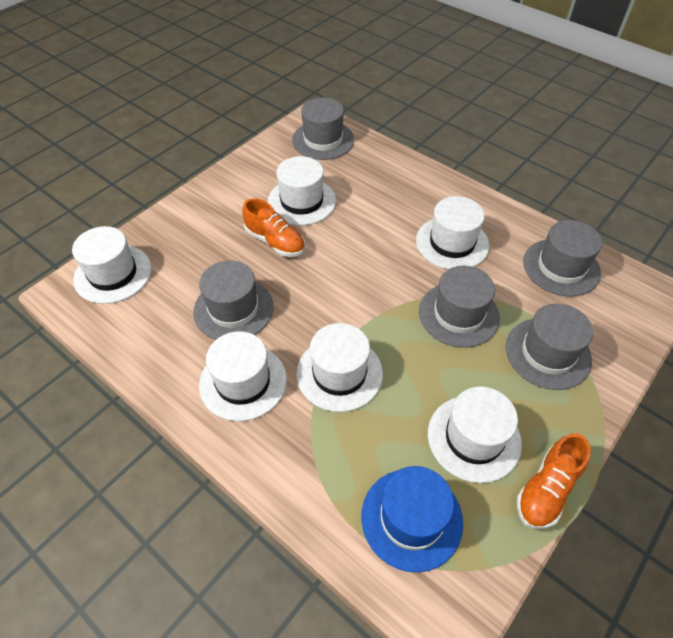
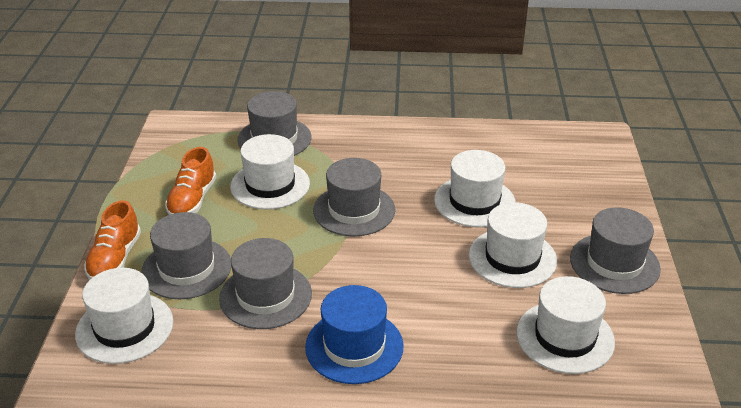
white hat: 6 -> 5

